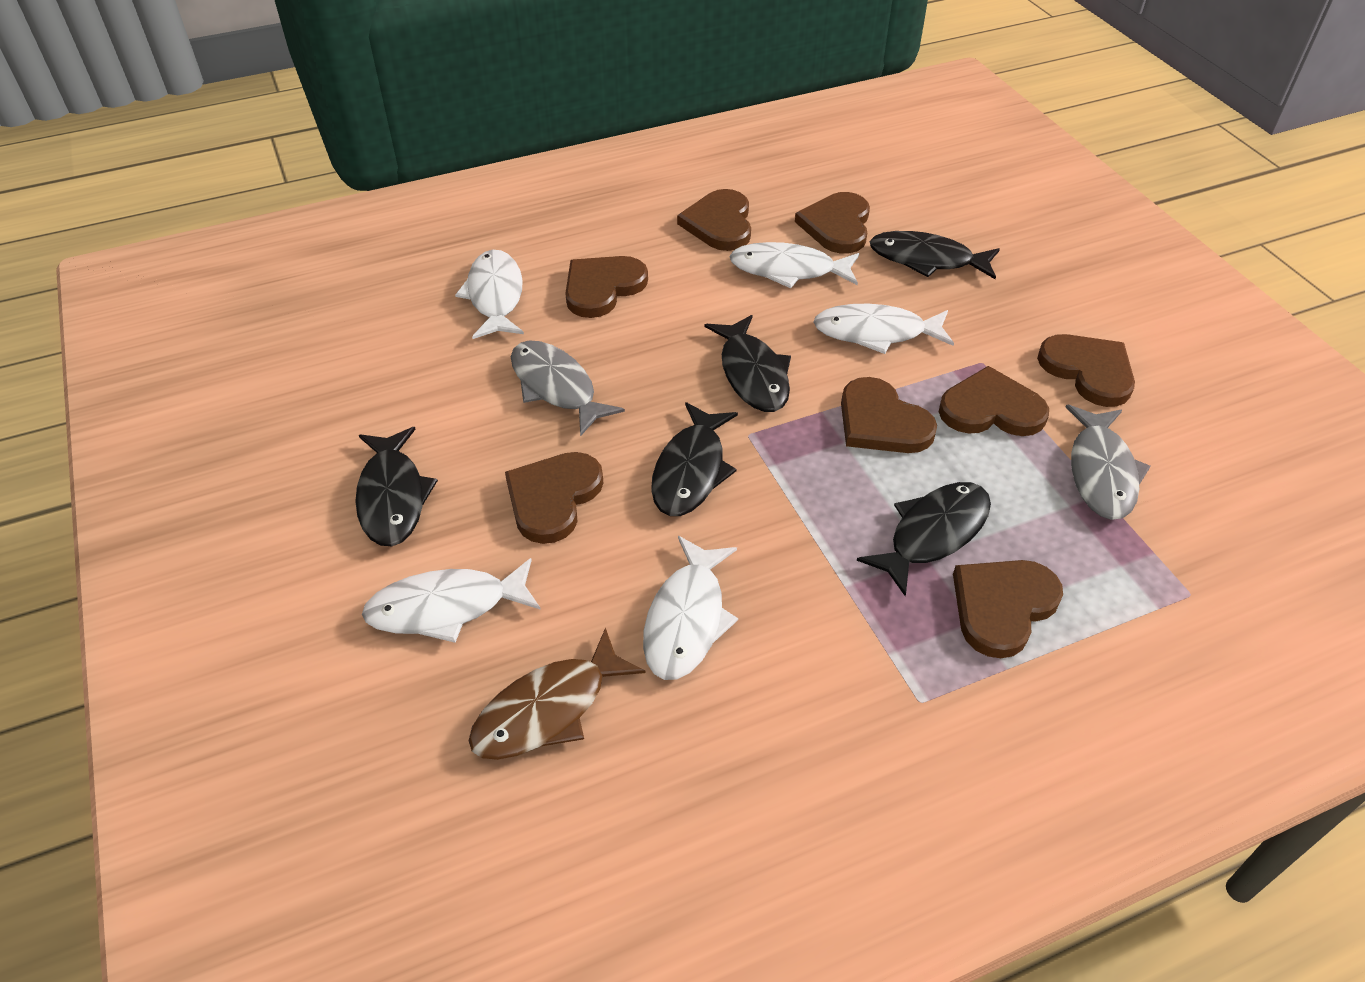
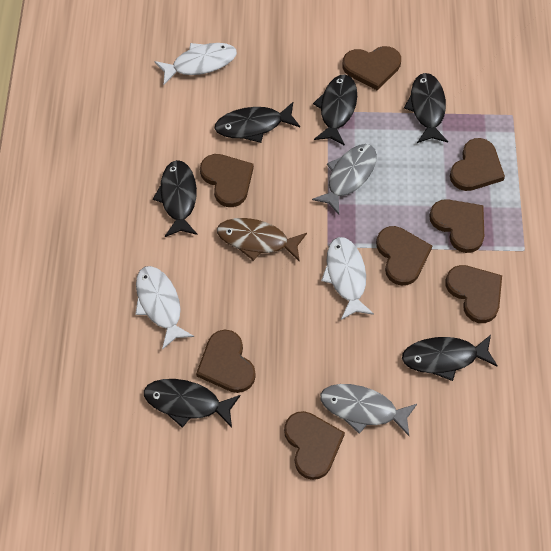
black fish: 5 -> 6
white fish: 5 -> 3

